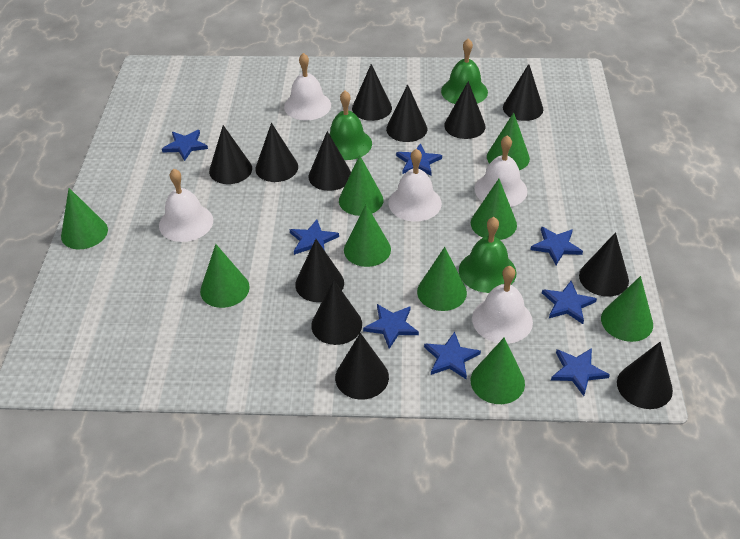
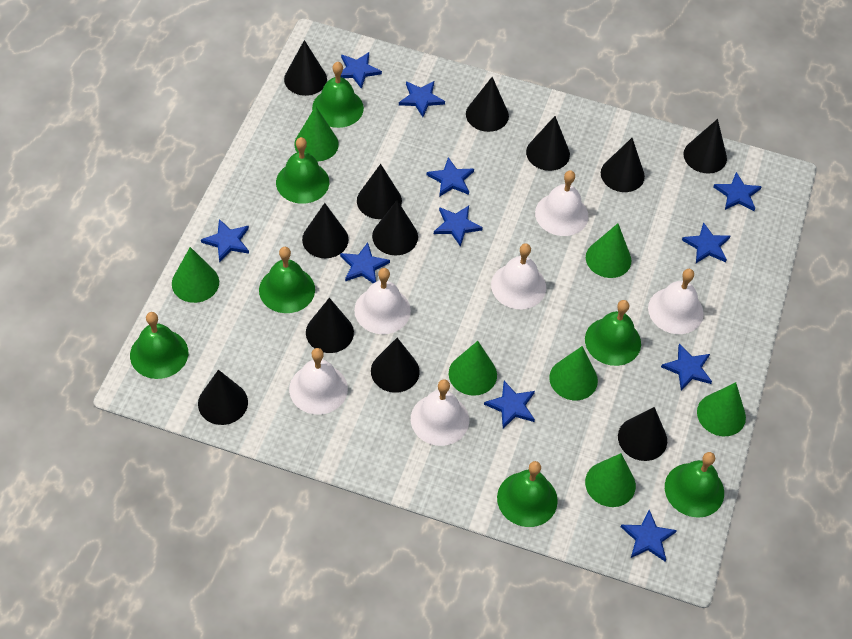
blue star: 8 -> 11
green bell: 3 -> 7
green cone: 9 -> 7
white bell: 5 -> 6

